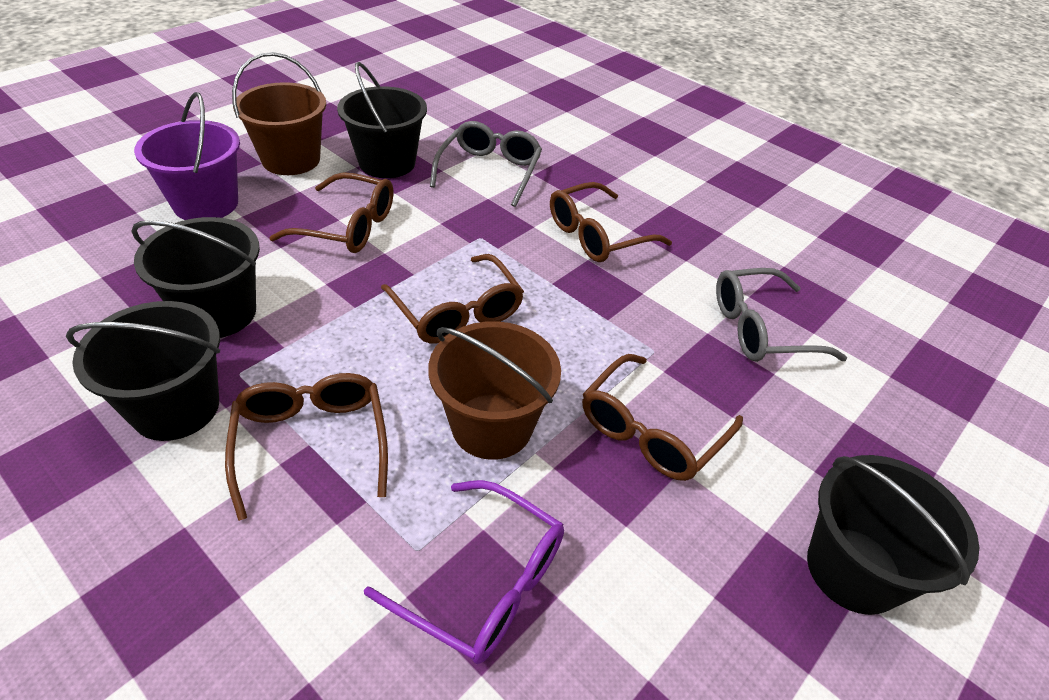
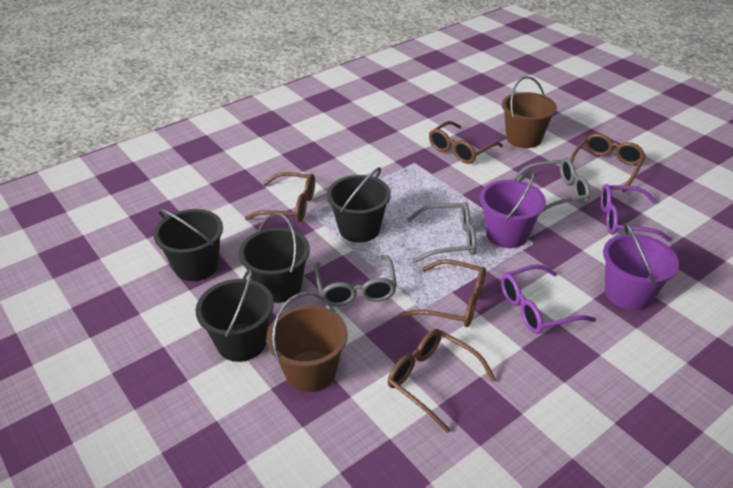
grey glasses: 2 -> 3
purple bucket: 1 -> 2
purple glasses: 1 -> 2

